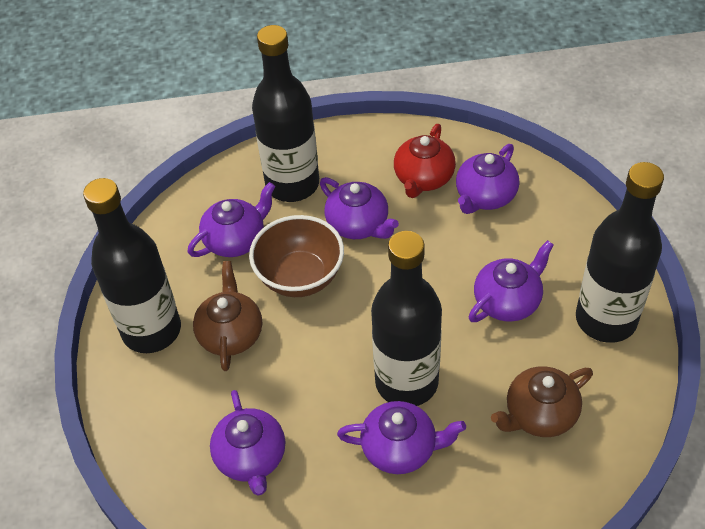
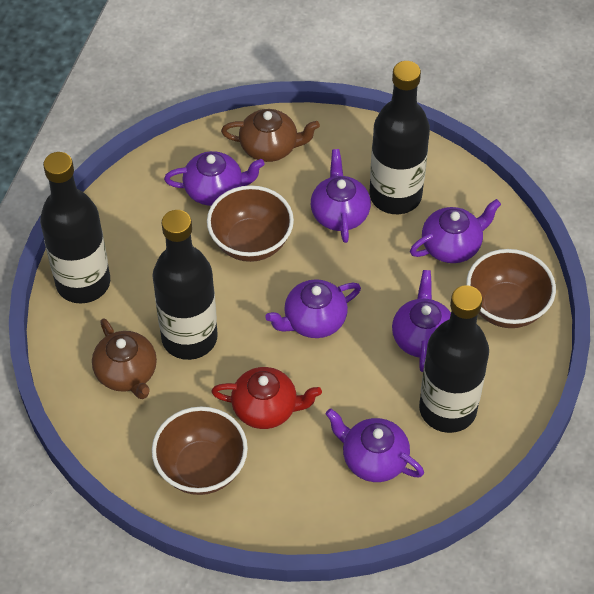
brown bowl: 1 -> 3

